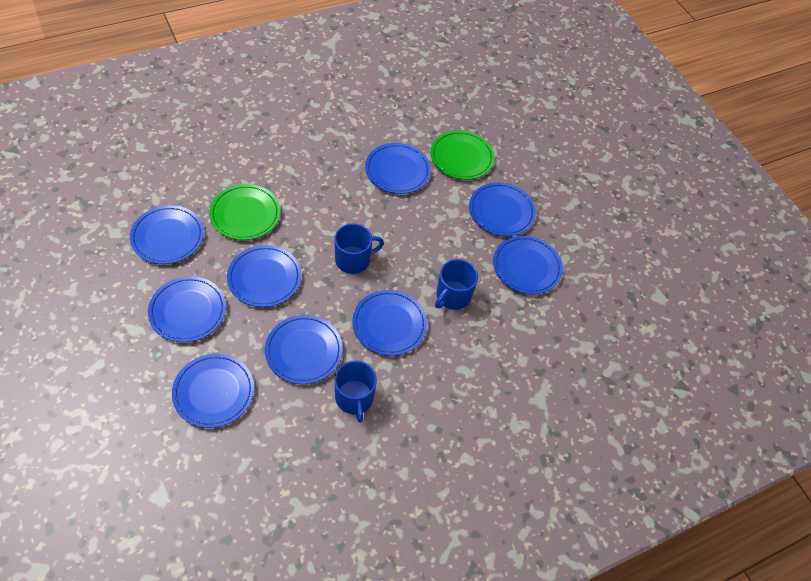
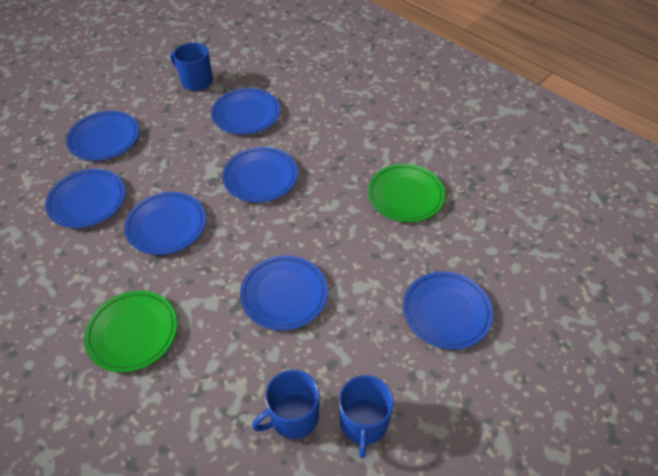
blue plate: 9 -> 7

